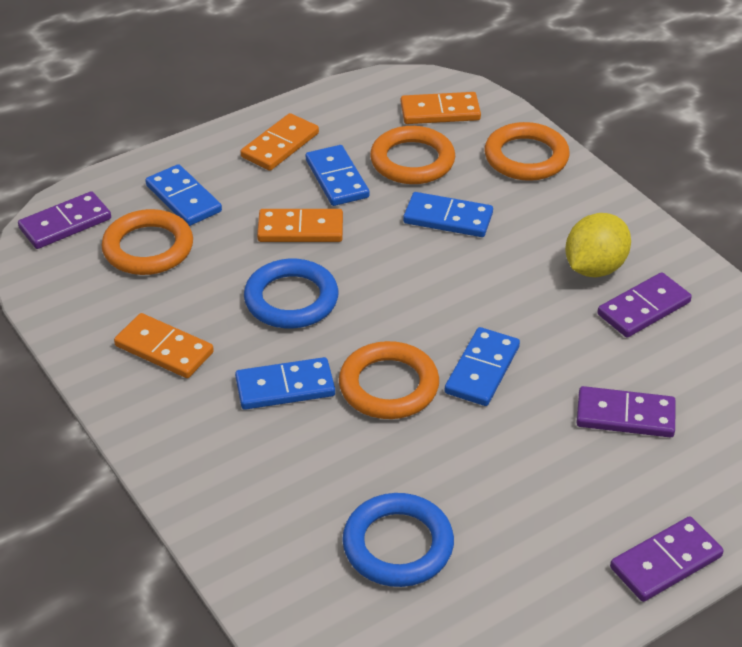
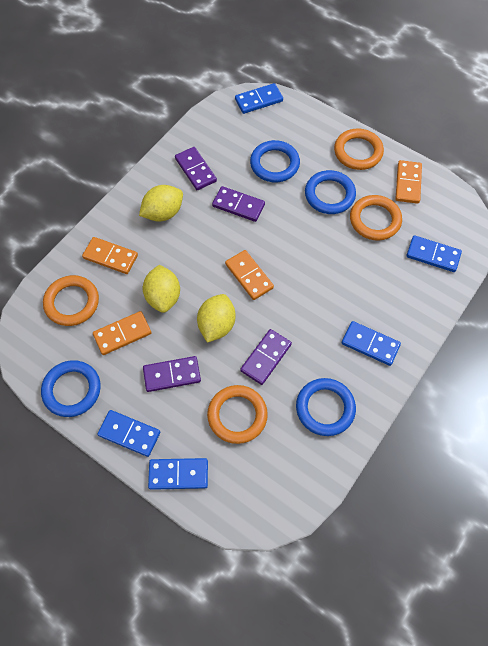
blue ring: 2 -> 4
yellow lemon: 1 -> 3

